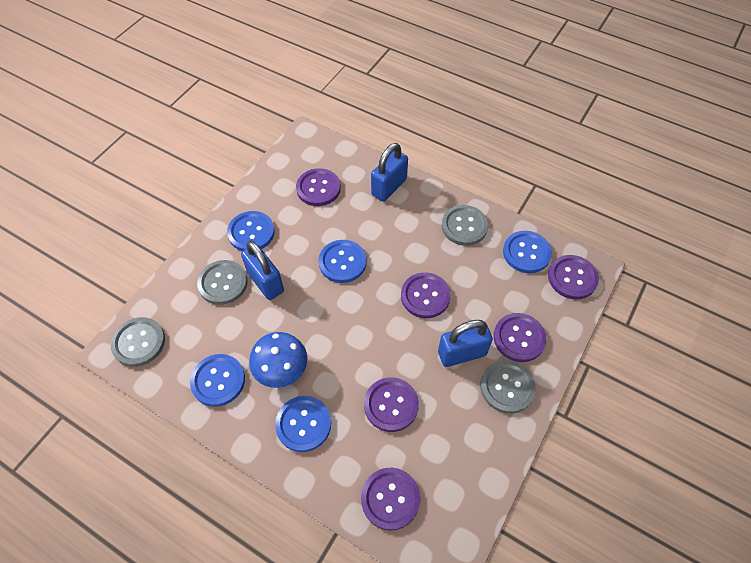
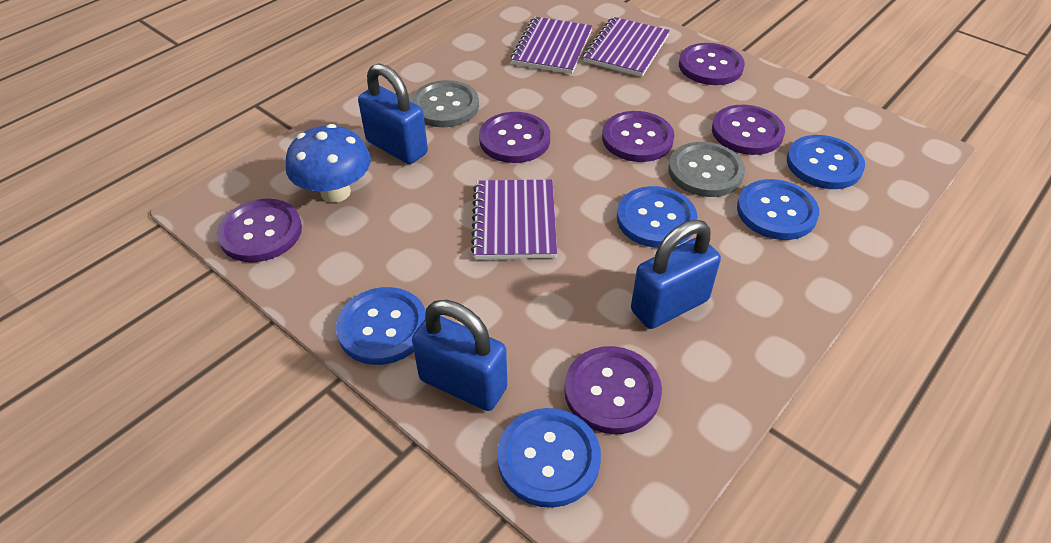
grey button: 4 -> 2
purple notebook: 0 -> 3

